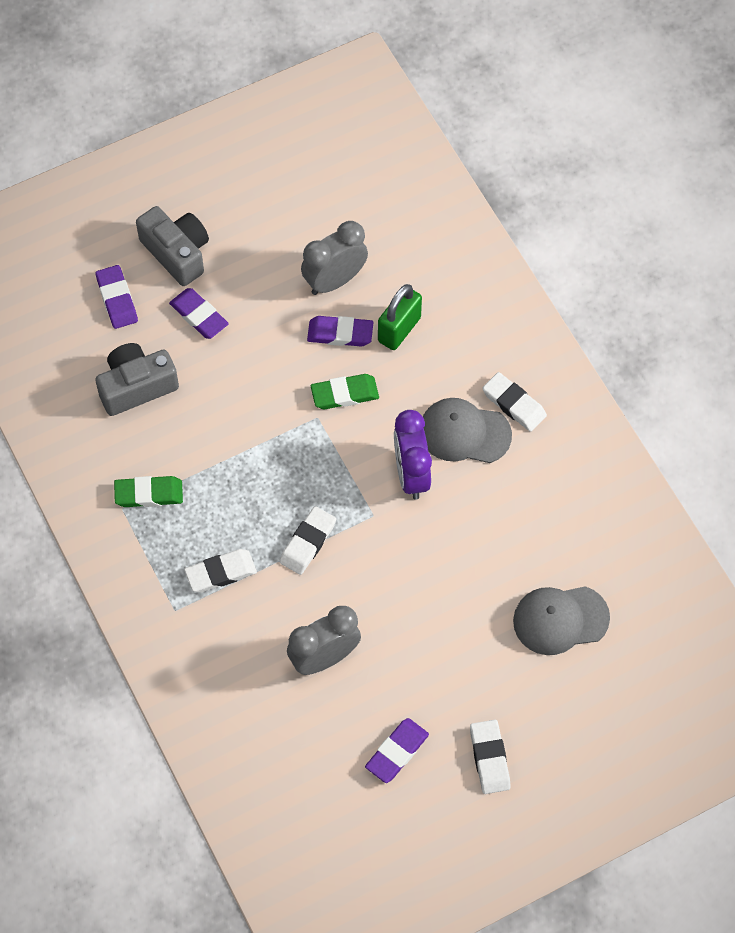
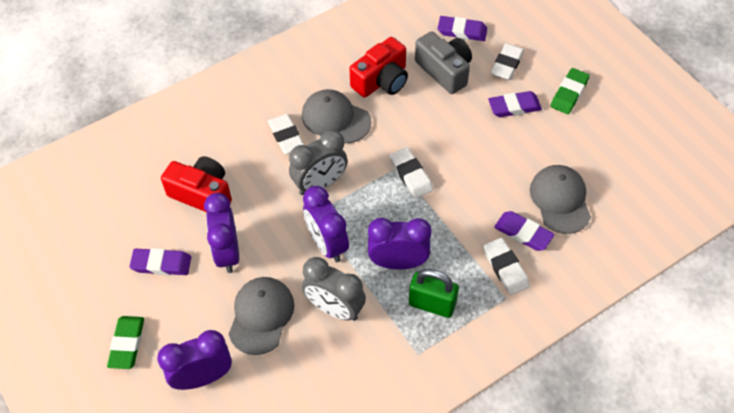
grey camera: 2 -> 1
grey cap: 2 -> 3
purple clock: 1 -> 4
red camera: 0 -> 2

